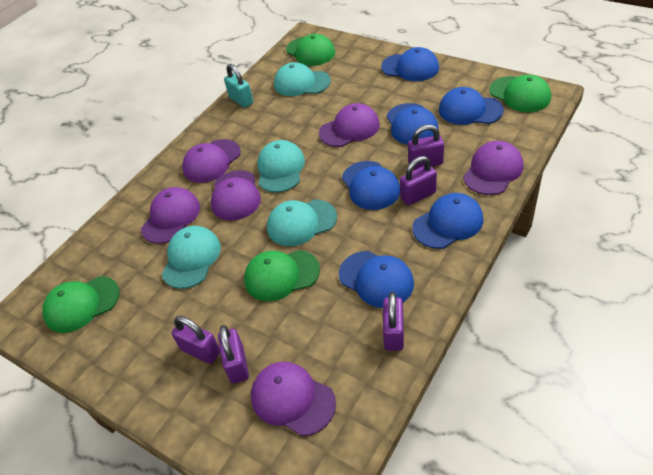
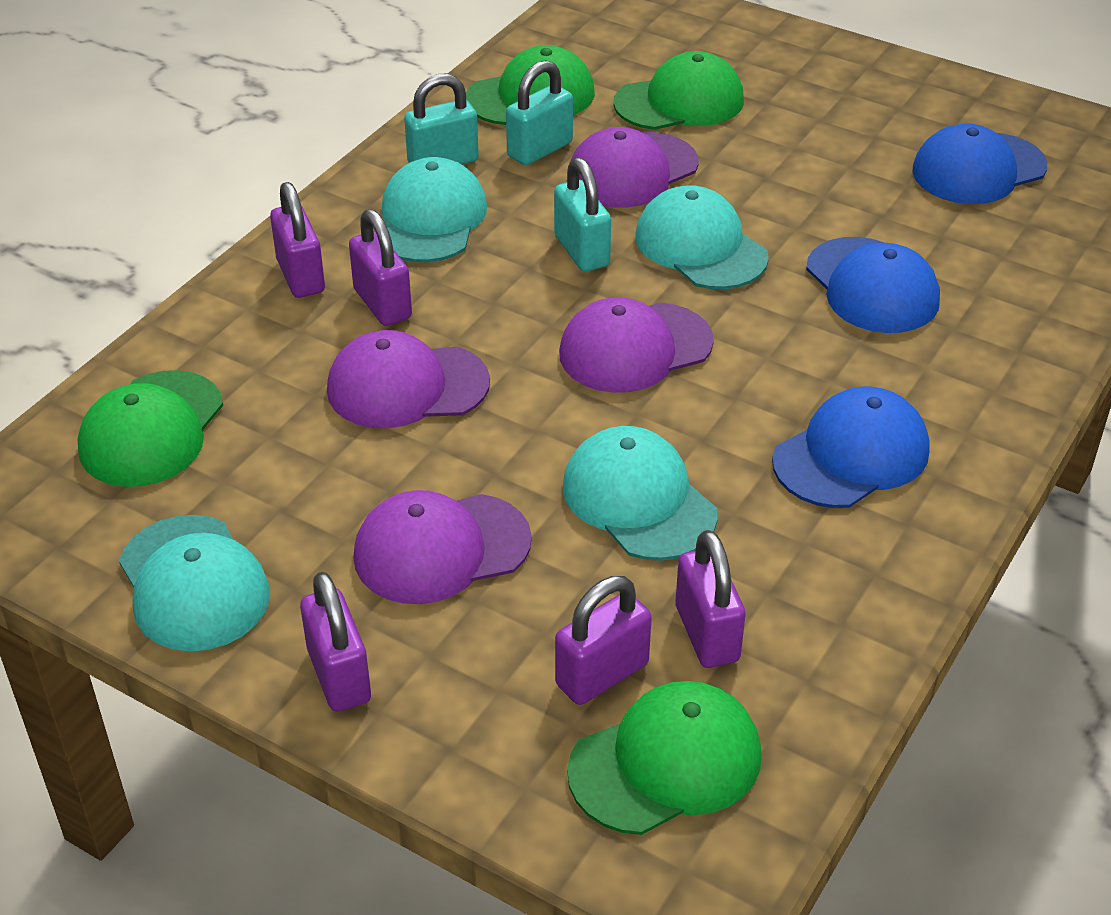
blue cap: 6 -> 3
purple cap: 6 -> 4
turquoise padlock: 1 -> 3

